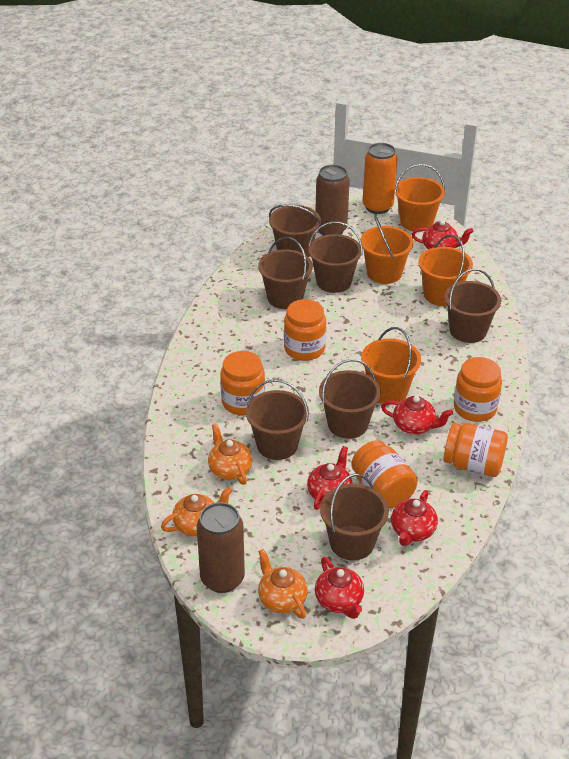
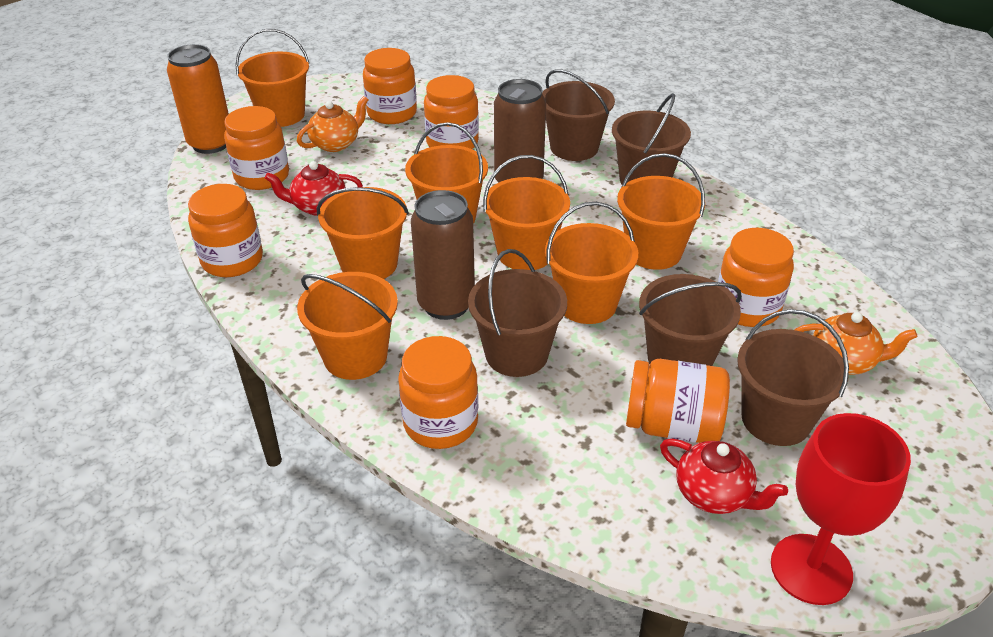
brown bucket: 7 -> 5
orange bucket: 4 -> 7
orange jar: 5 -> 7
orange teapot: 3 -> 2
red goblet: 0 -> 1
red teapot: 5 -> 2

